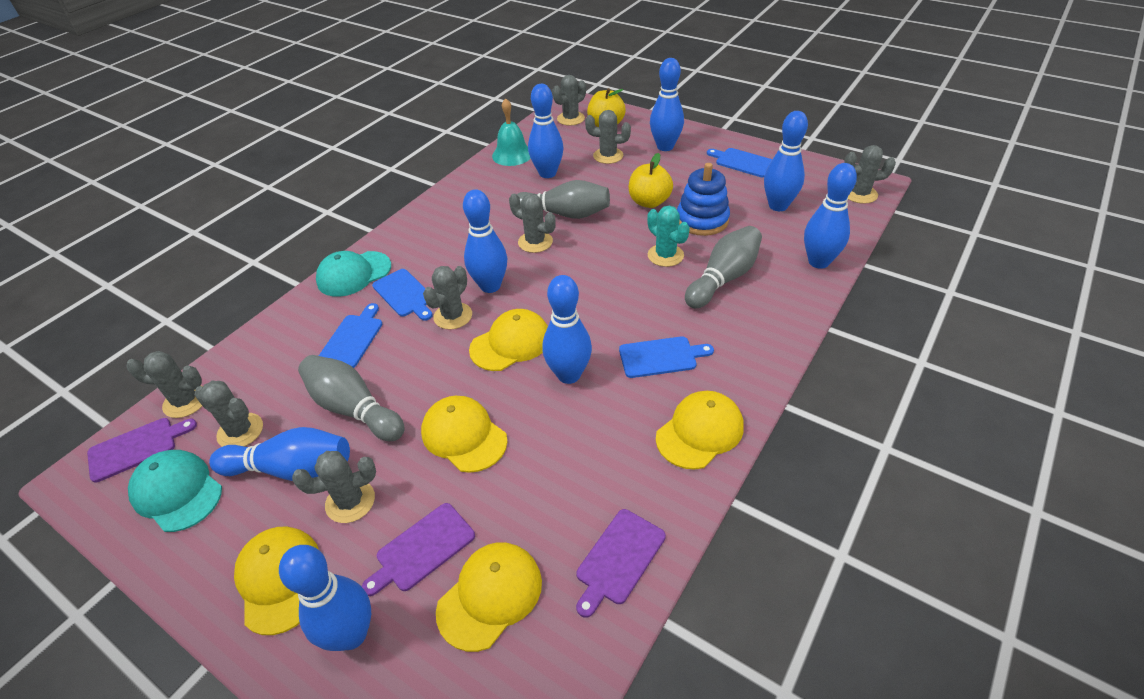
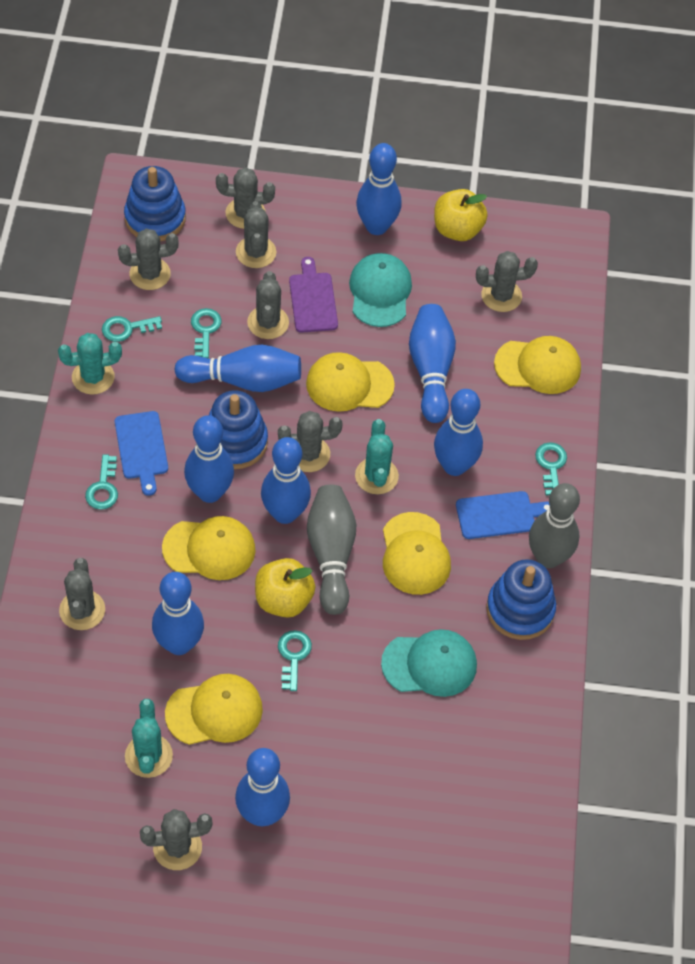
blue cutting board: 4 -> 2
blue stacking toy: 1 -> 3
grey bowling pin: 3 -> 2
purple cutting board: 3 -> 1
turquoise bell: 1 -> 0
turquoise cactus: 1 -> 3
turquoise key: 0 -> 5

